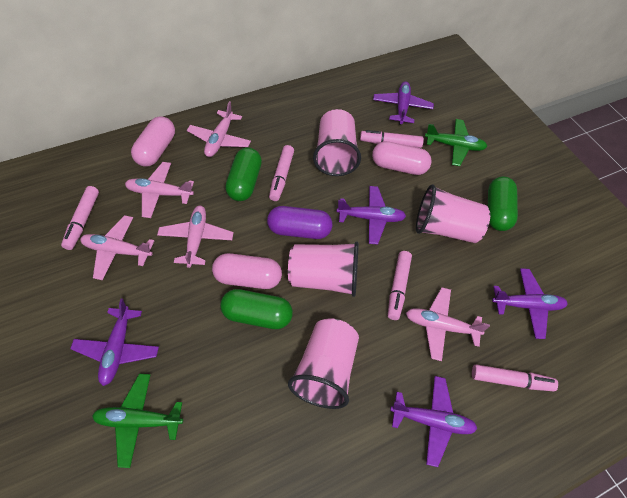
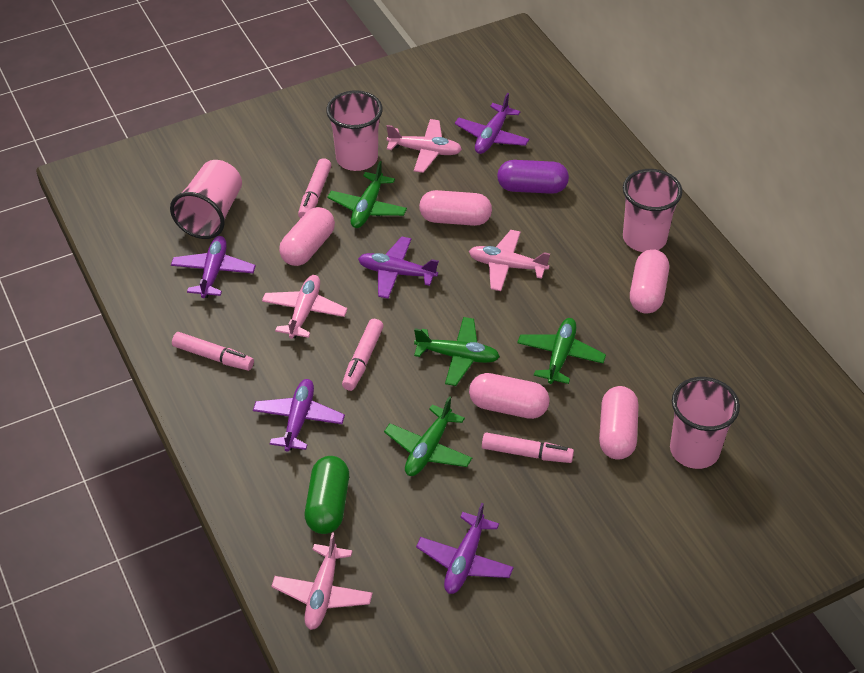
green capsule: 3 -> 1
green plane: 2 -> 4
pink capsule: 3 -> 5
pink marker: 5 -> 4
pink plane: 5 -> 4

